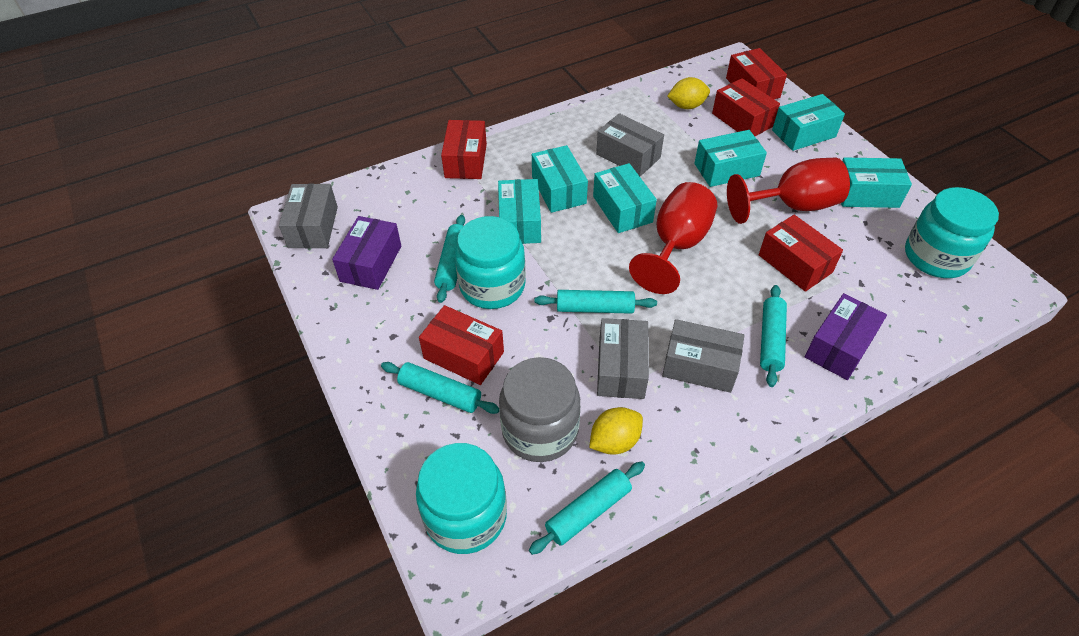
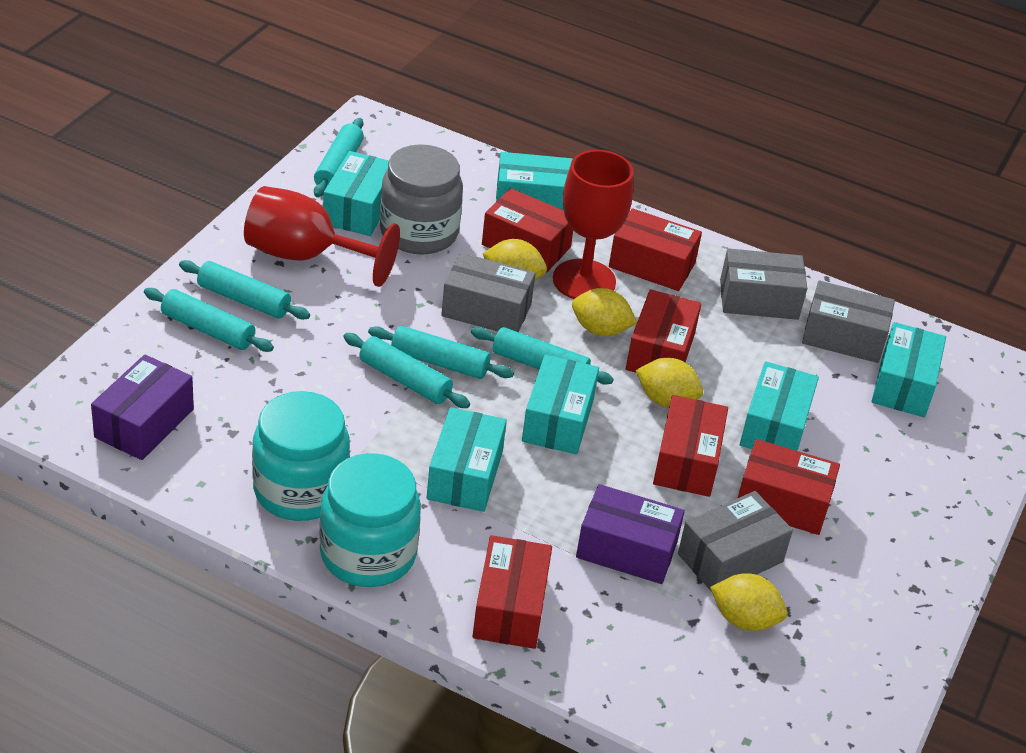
red box: 5 -> 6
turquoise jar: 3 -> 2
turquoise rolling pin: 5 -> 6
yellow lemon: 2 -> 4

